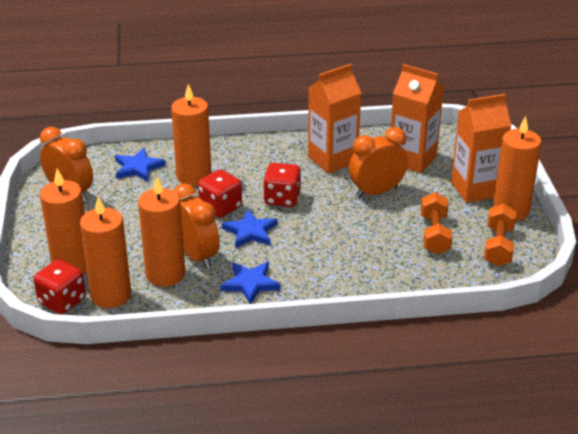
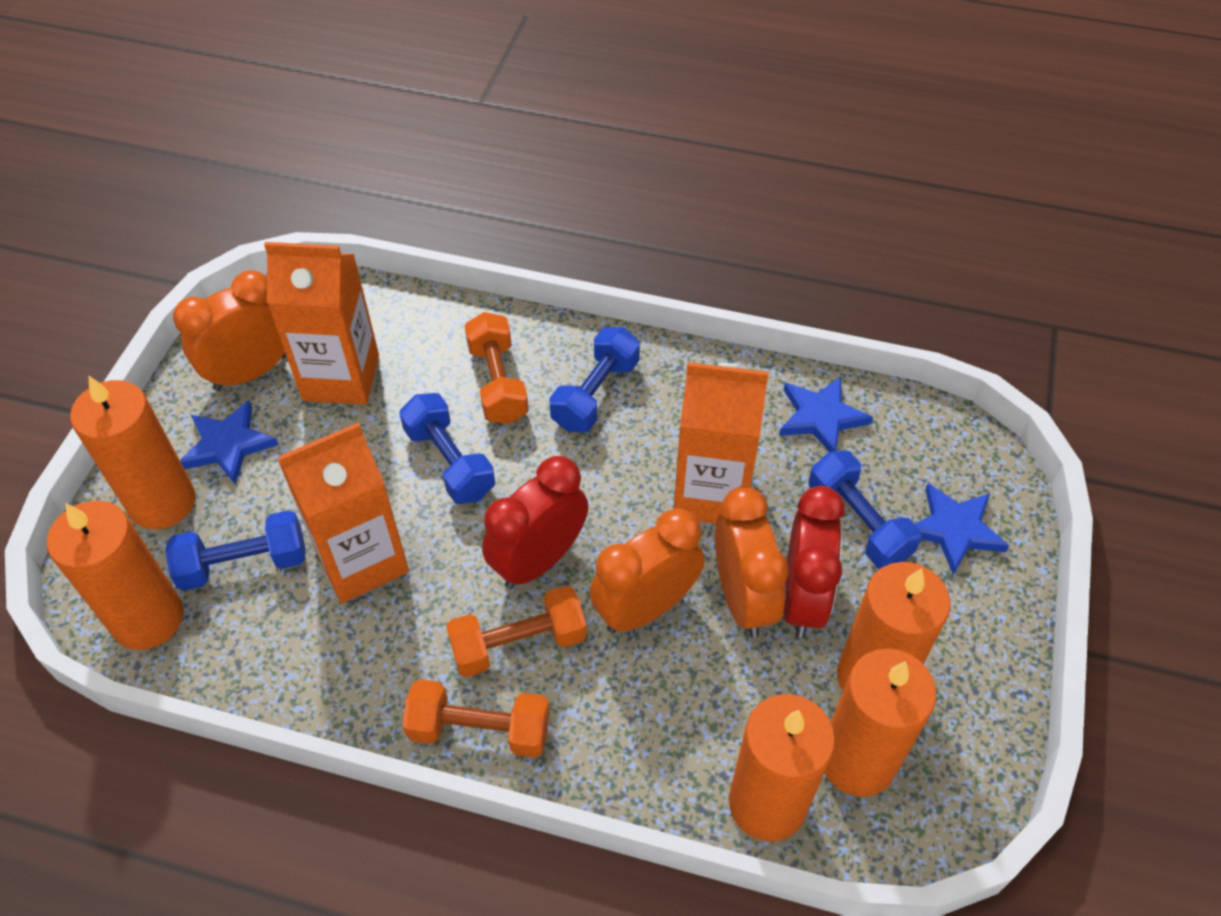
blue dumbbell: 0 -> 4
orange dumbbell: 2 -> 3
red clock: 0 -> 2
red dice: 3 -> 0

